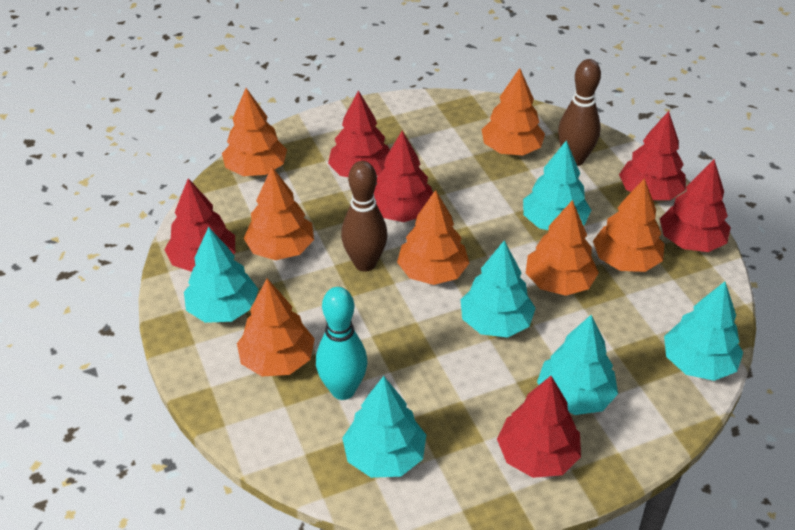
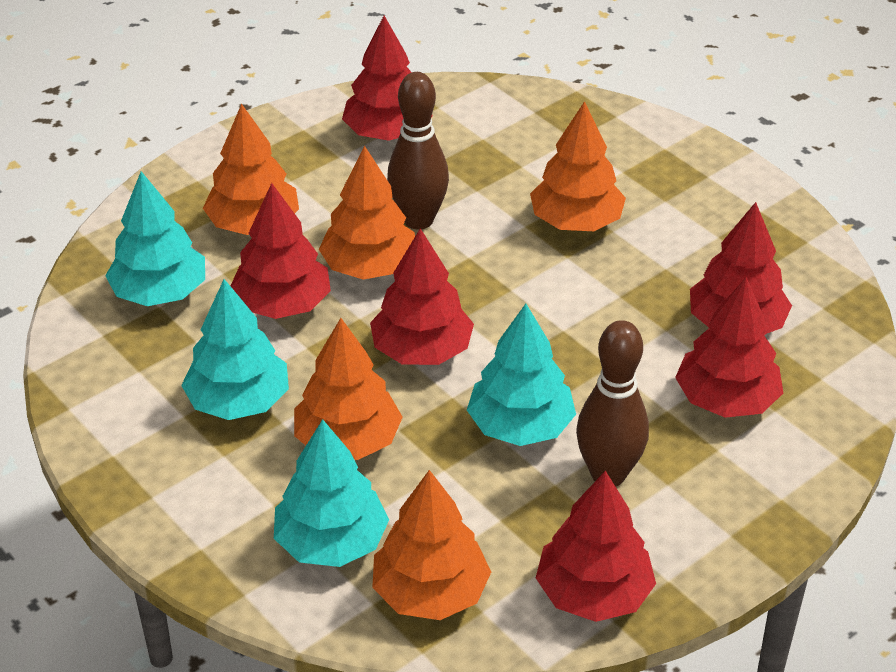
orange tree: 7 -> 5
turquoise bowling pin: 1 -> 0
turquoise tree: 6 -> 4

